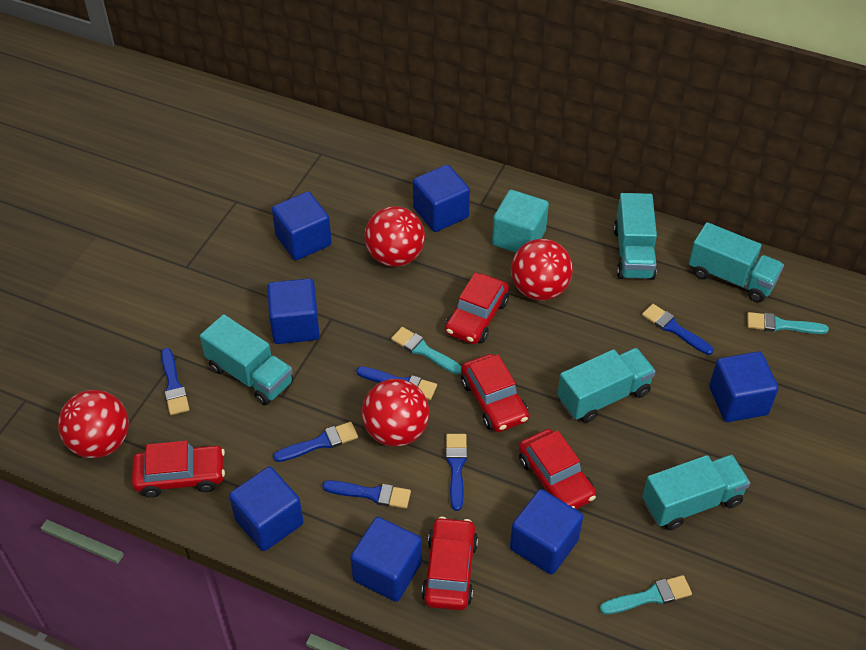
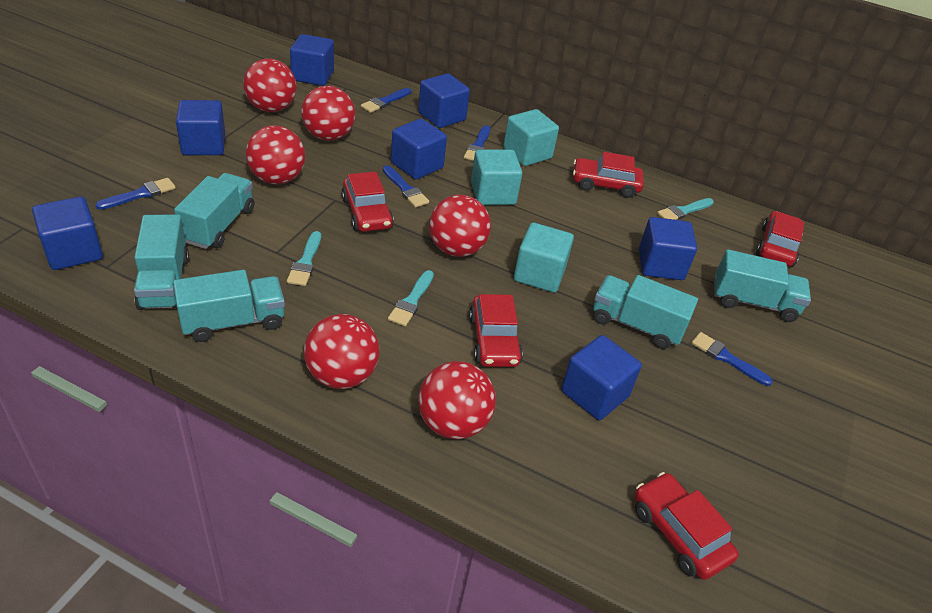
blue brush: 6 -> 5
red ball: 4 -> 6
turquoise cube: 1 -> 3

